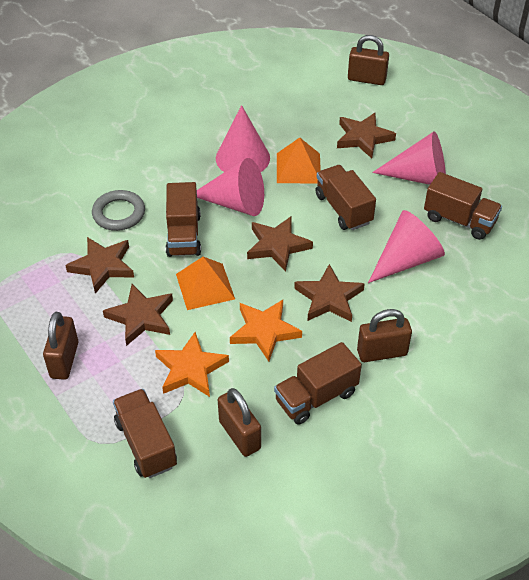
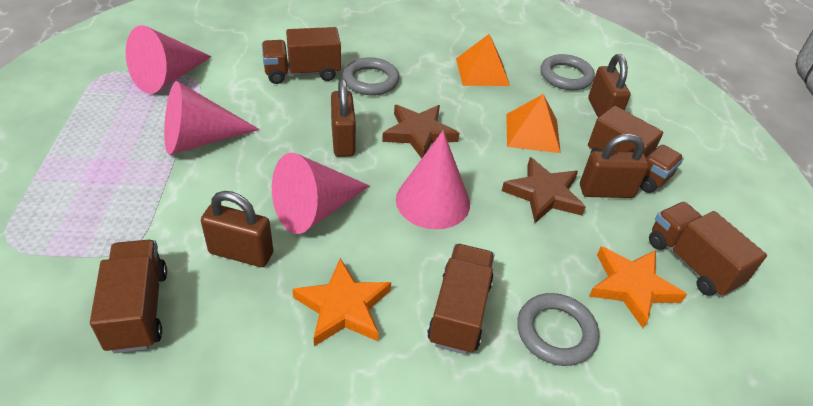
brown star: 5 -> 2
grey ring: 1 -> 3

